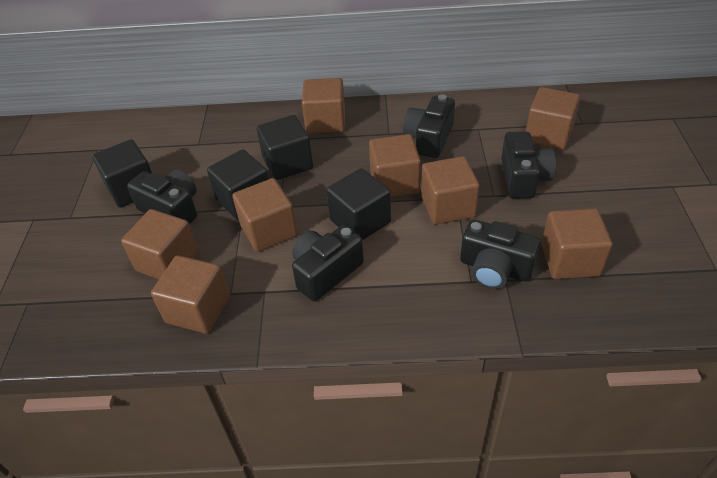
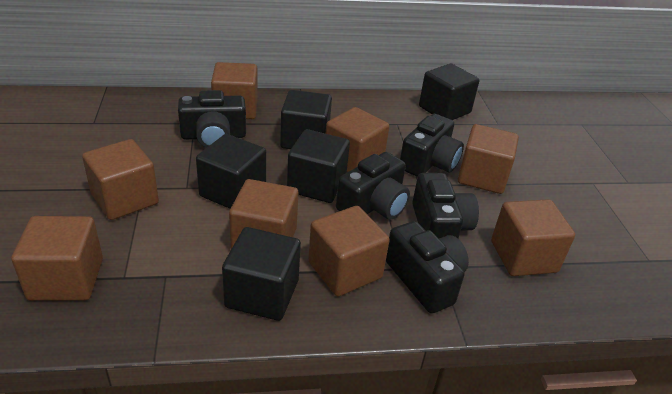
black cube: 4 -> 5

